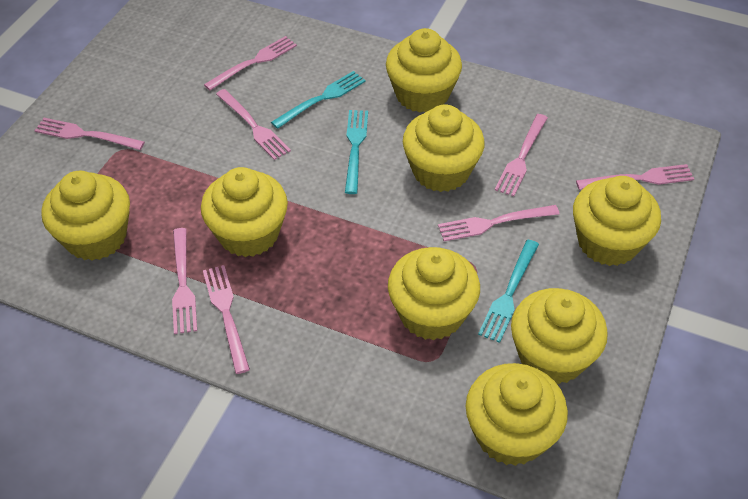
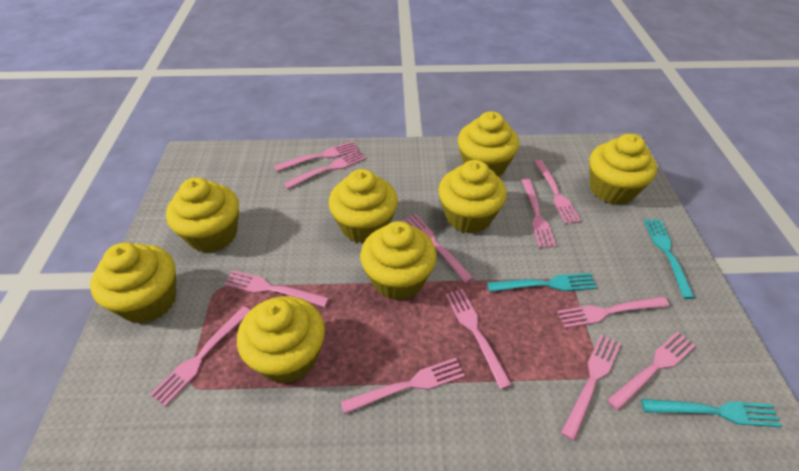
pink fork: 8 -> 12

